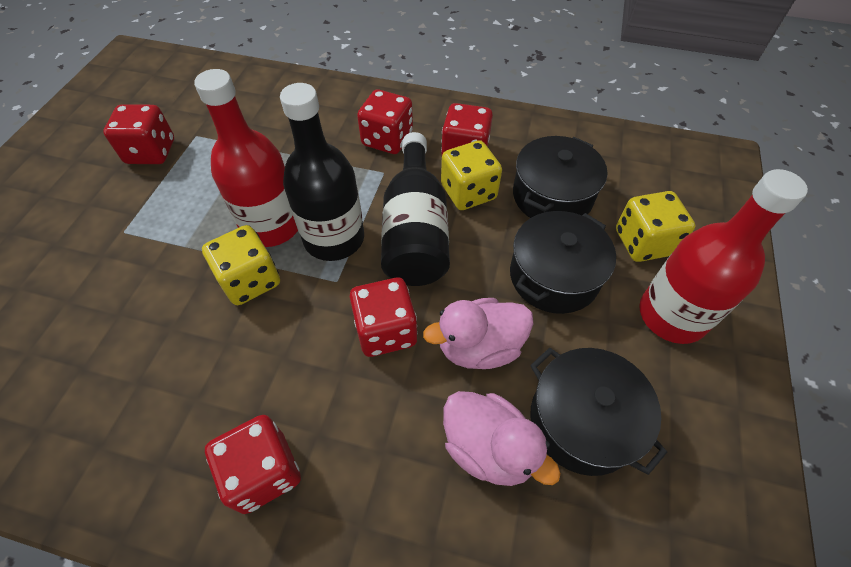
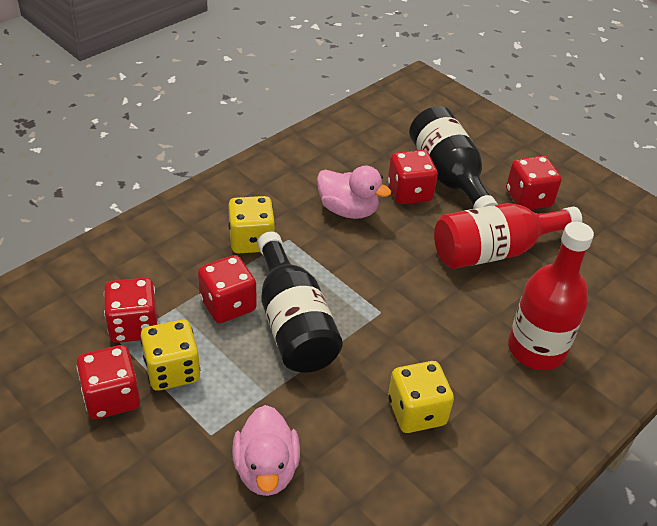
black pot: 3 -> 0

